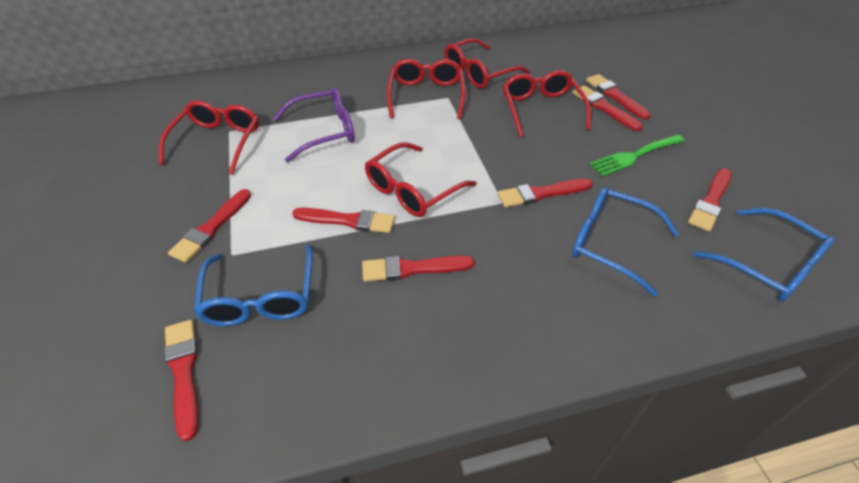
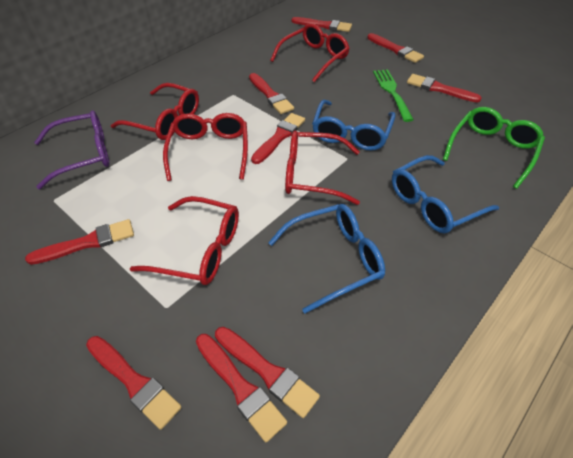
green glasses: 0 -> 1
red brush: 8 -> 9

